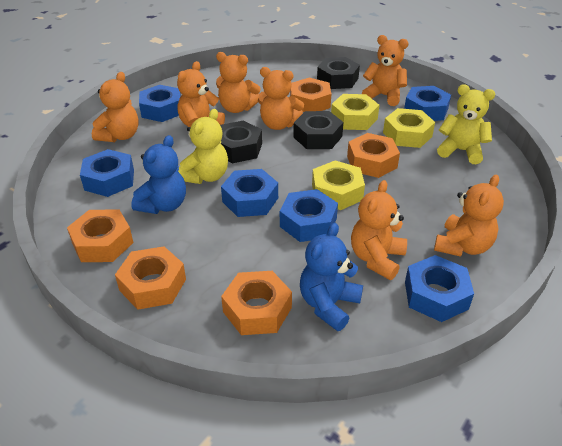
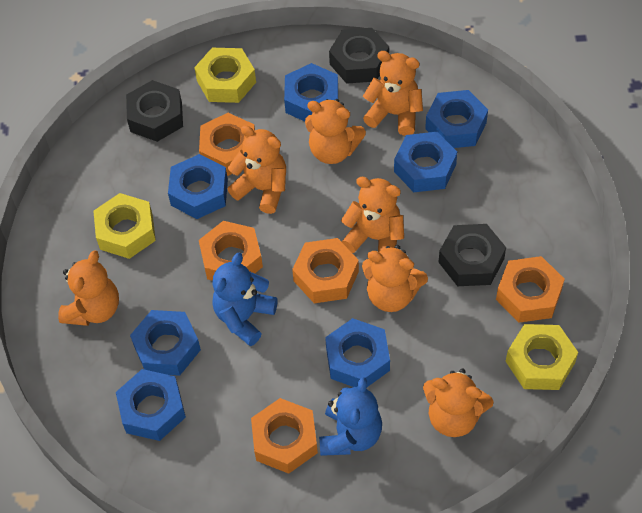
blue nut: 6 -> 7
yellow teddy bear: 2 -> 0

